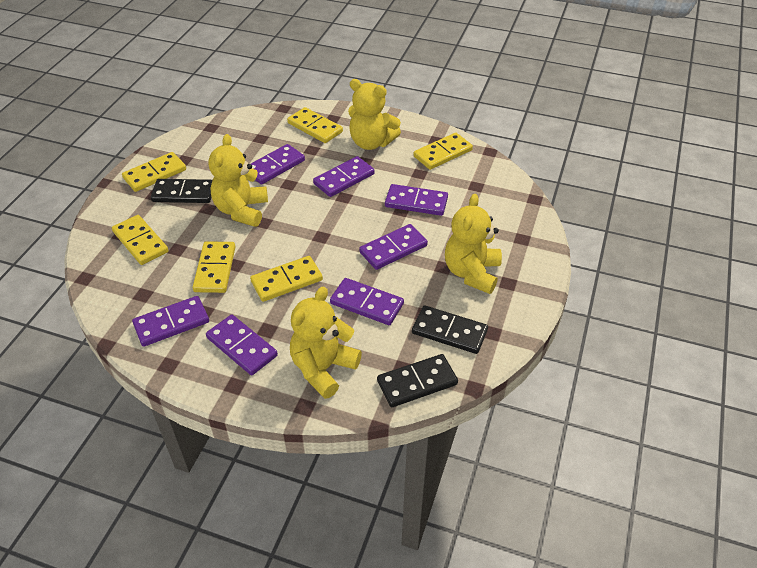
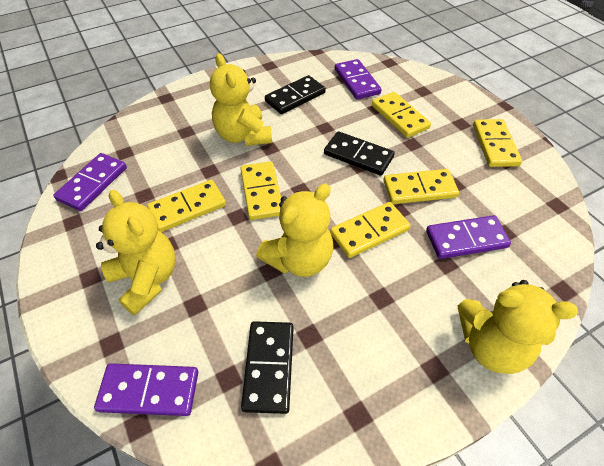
purple domino: 7 -> 4

